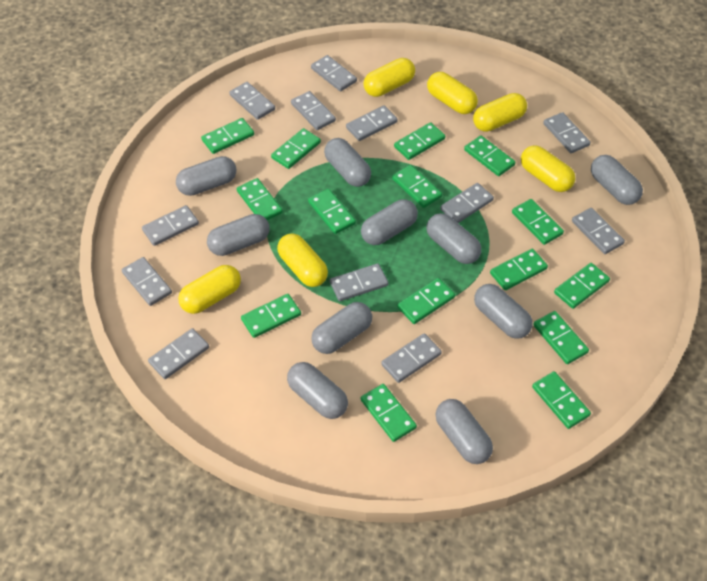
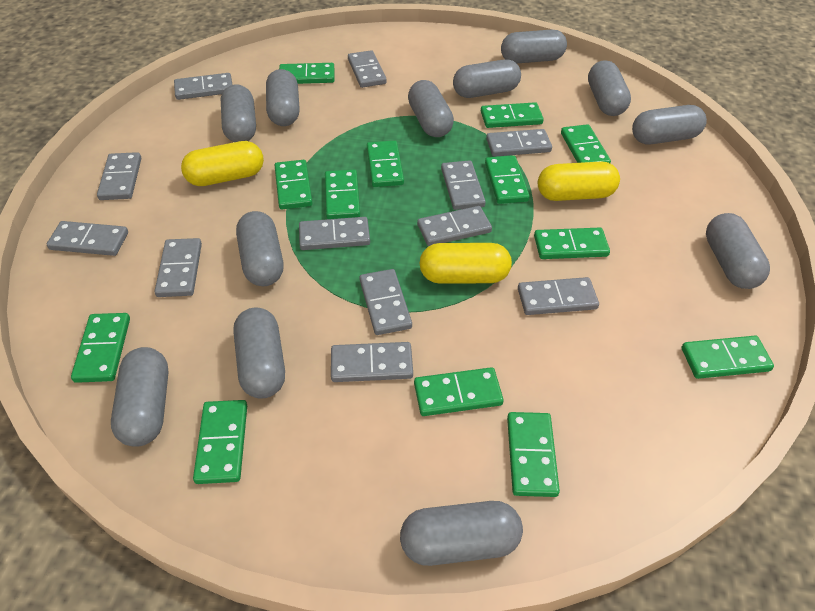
green domino: 15 -> 13
grey capsule: 10 -> 12
yellow capsule: 6 -> 3

